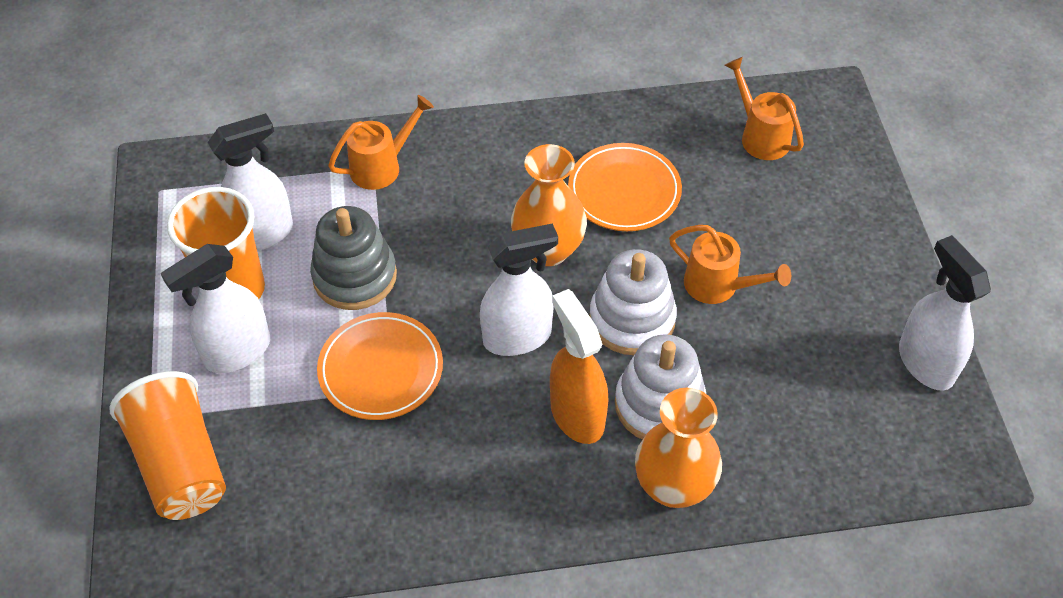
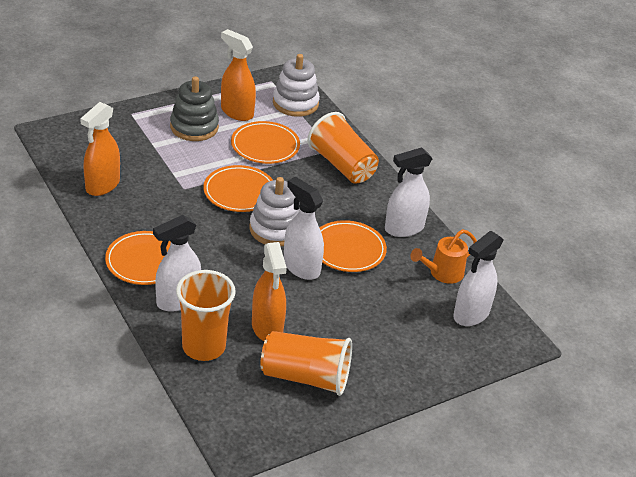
orange cup: 2 -> 3
orange plate: 2 -> 4
orange spray bottle: 1 -> 3
orange vase: 2 -> 0
orange watering can: 3 -> 1

